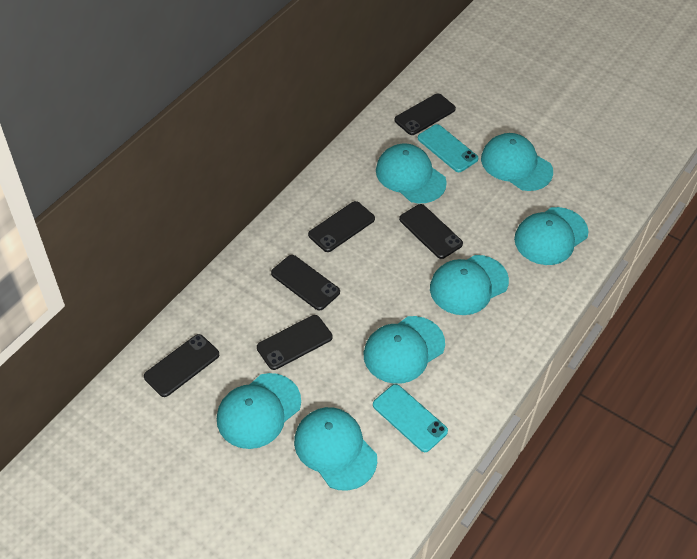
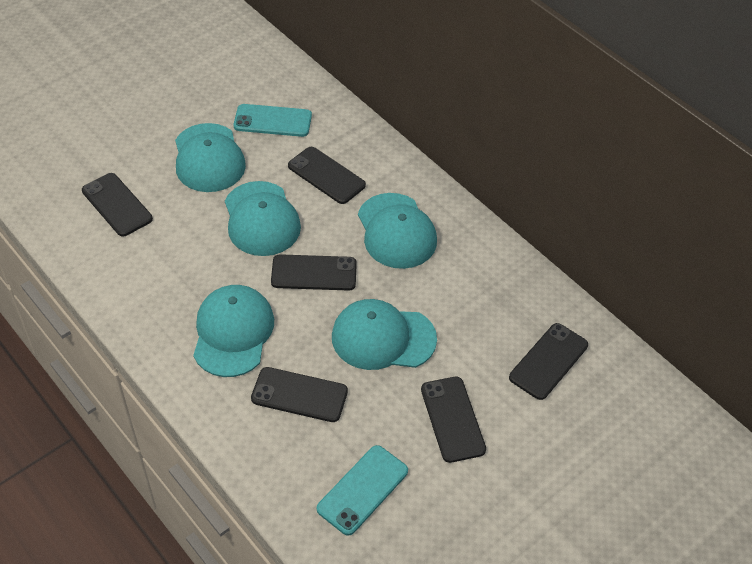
turquoise cap: 7 -> 5

